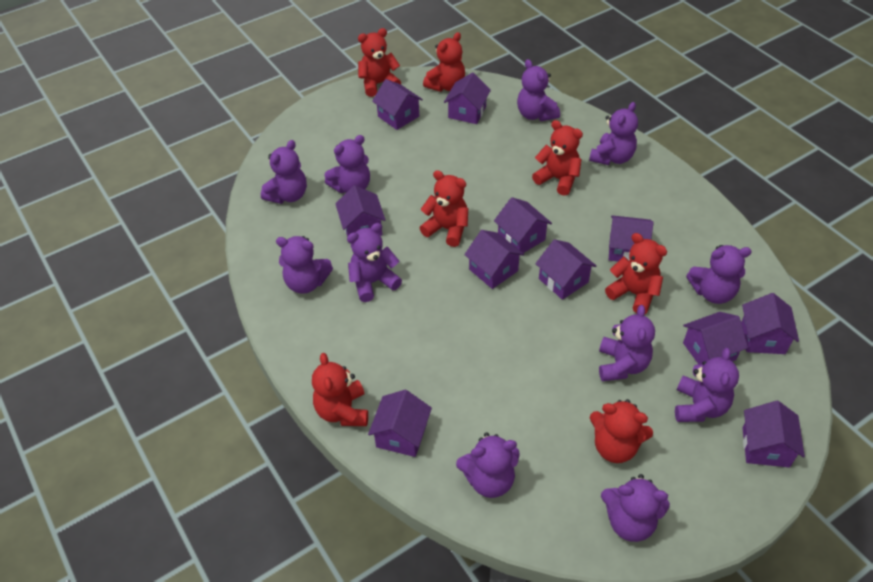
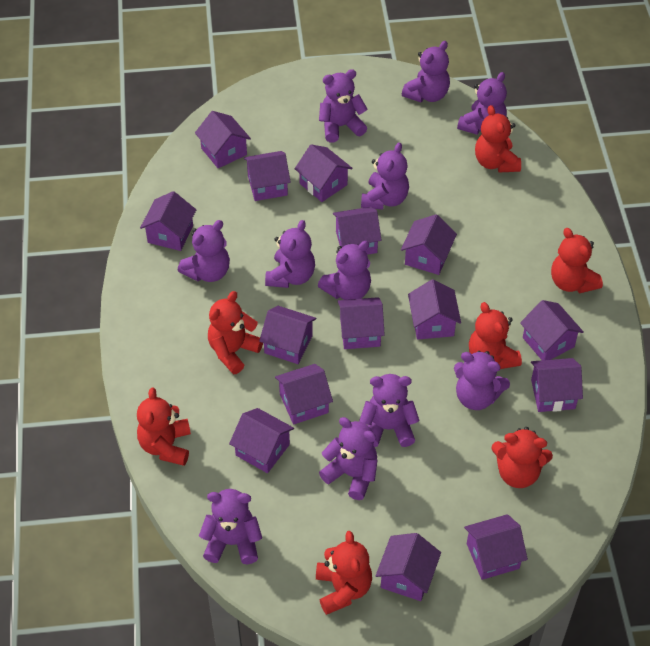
purple house: 11 -> 15

